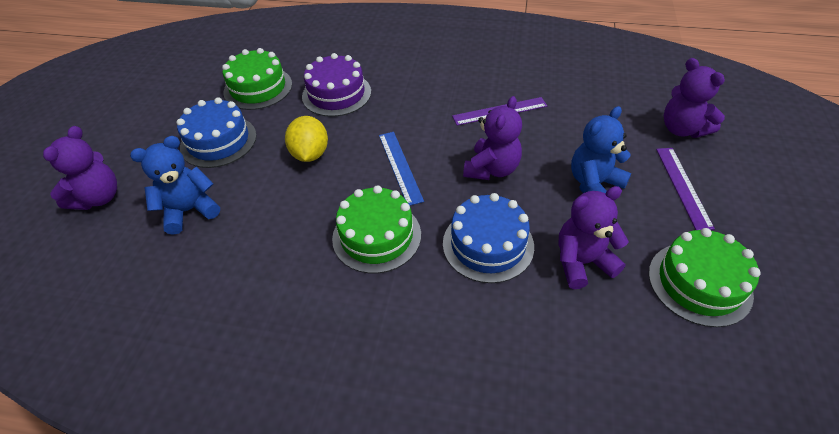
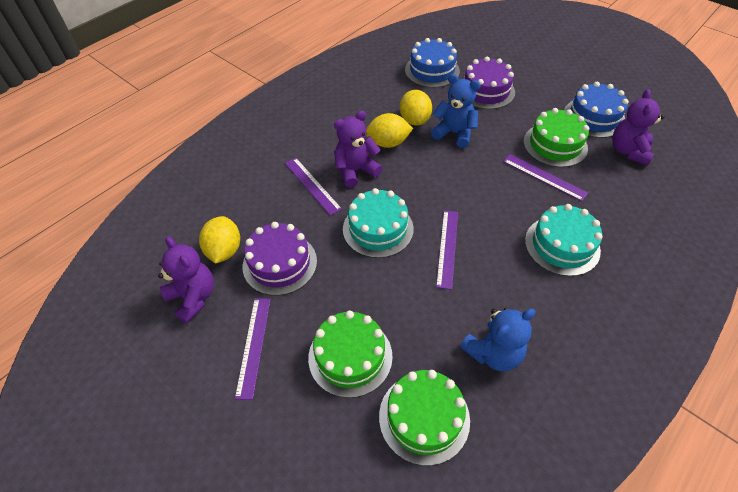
blue ruler: 1 -> 0
purple cake: 1 -> 2
purple ruler: 2 -> 4
purple teddy bear: 4 -> 3
turquoise cake: 0 -> 2
yellow lemon: 1 -> 3

